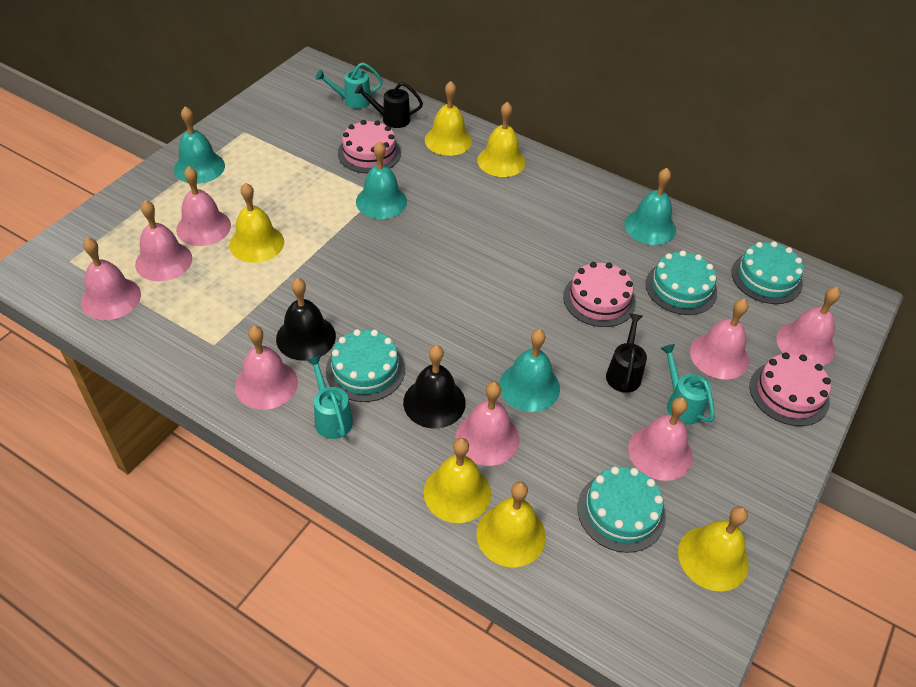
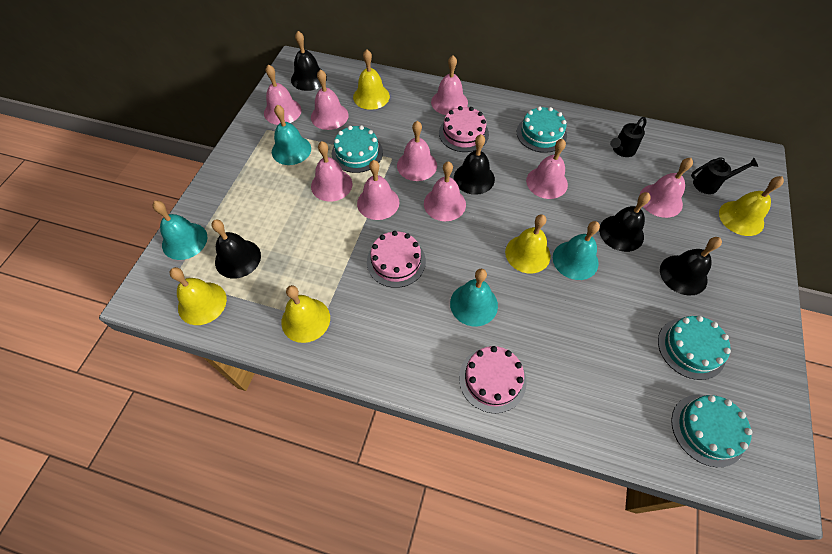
black bell: 2 -> 5
pink bell: 8 -> 9
turquoise watering can: 3 -> 0
yellow bell: 6 -> 5

